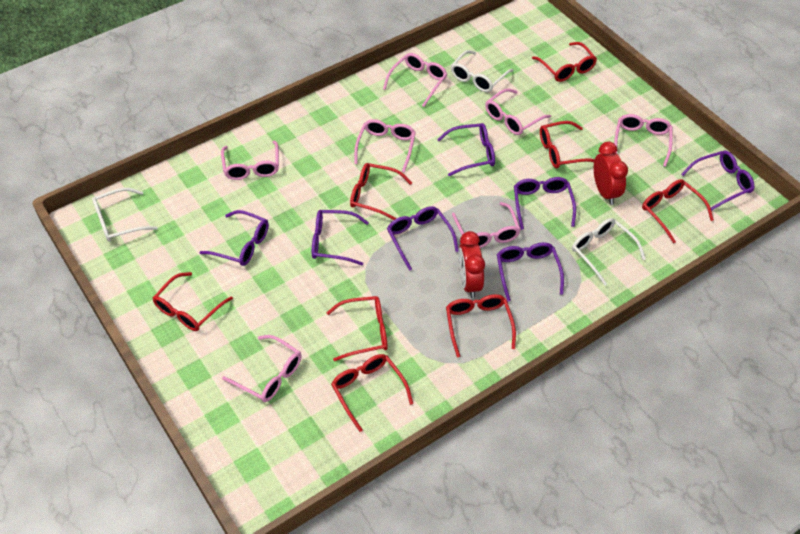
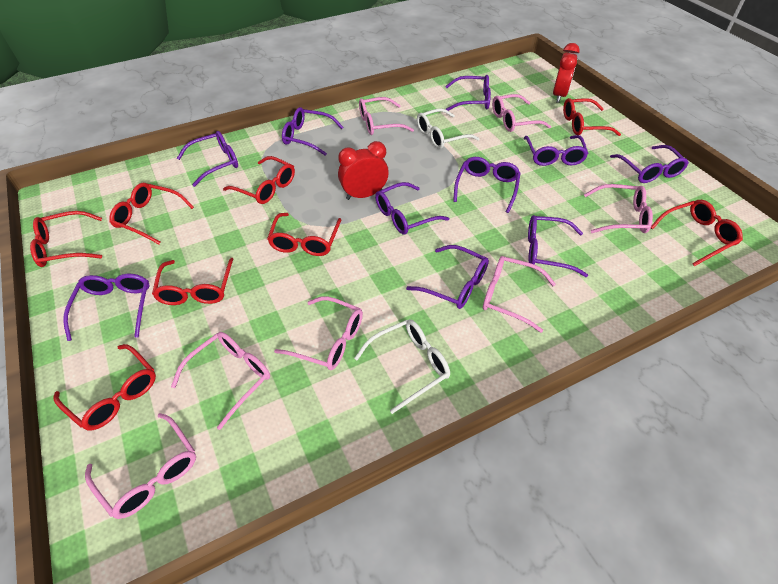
purple glasses: 7 -> 10
white glasses: 3 -> 2

